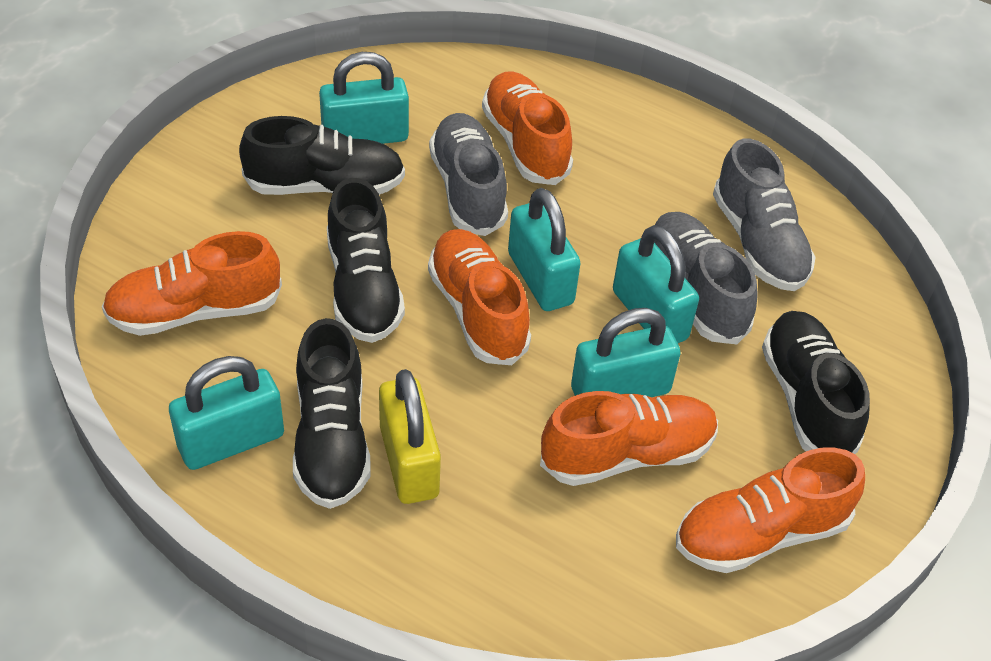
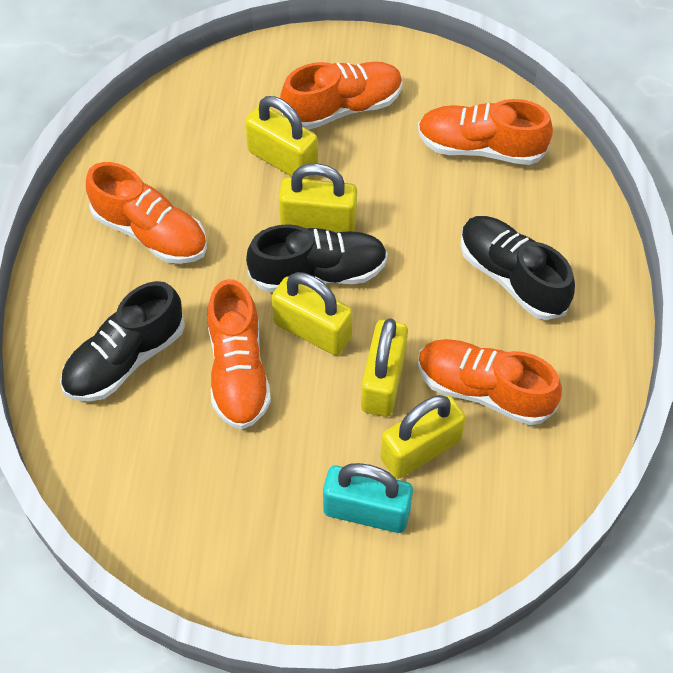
black shoe: 4 -> 3
grey shoe: 3 -> 0
turquoise padlock: 5 -> 1
yellow padlock: 1 -> 5

